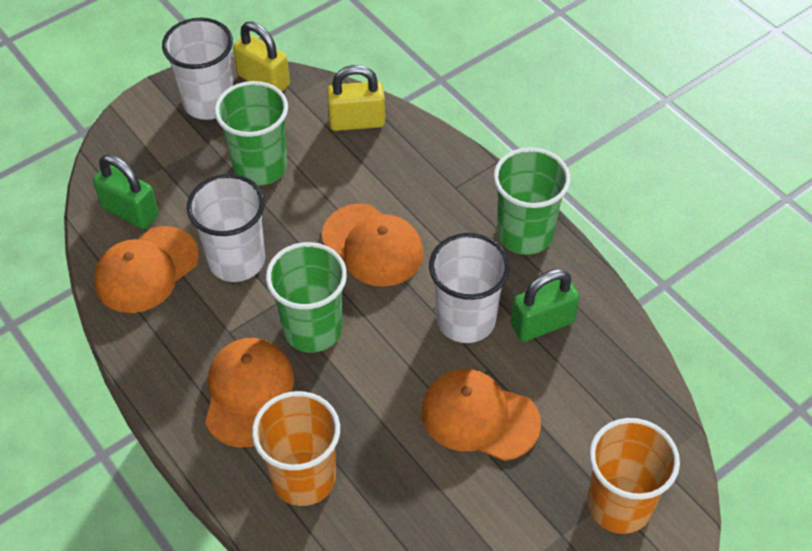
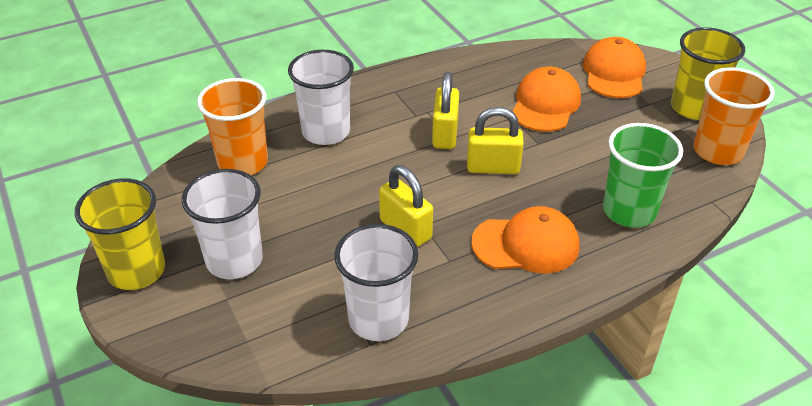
green cup: 3 -> 1
green padlock: 2 -> 0
orange cap: 4 -> 3
yellow cup: 0 -> 2
yellow padlock: 2 -> 3

